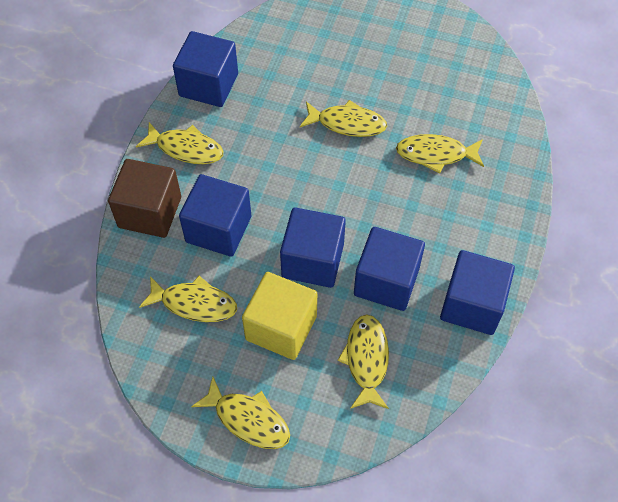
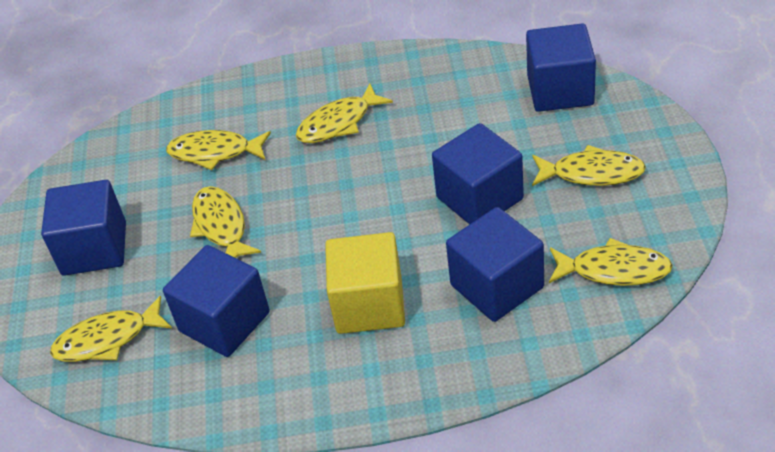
brown cube: 1 -> 0

